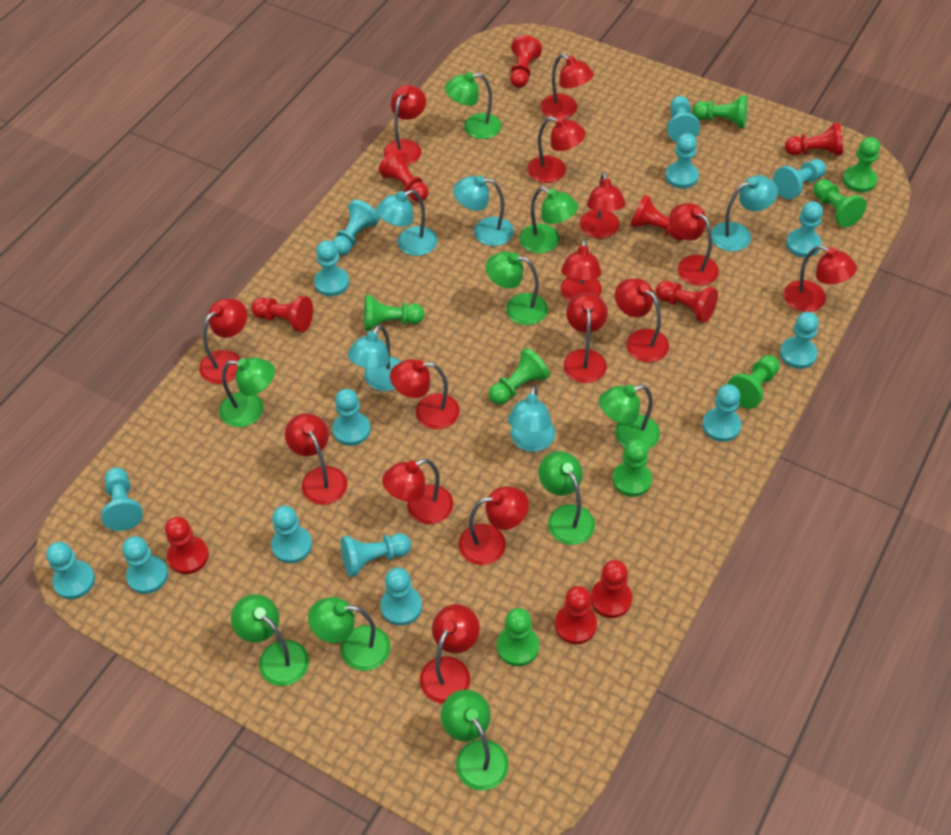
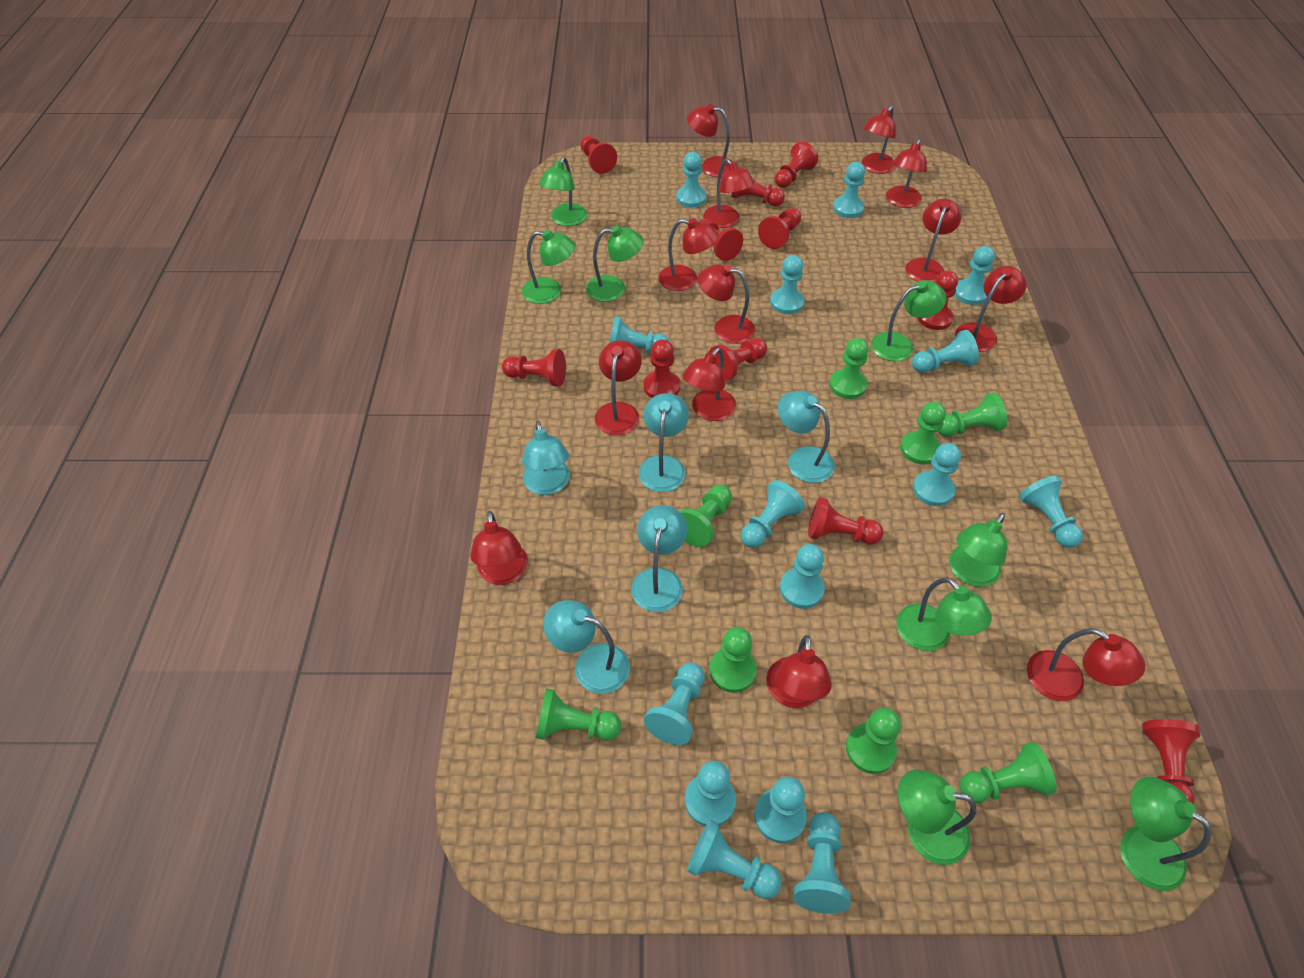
green lamp: 9 -> 8
red lamp: 15 -> 13
red pawn: 9 -> 11

